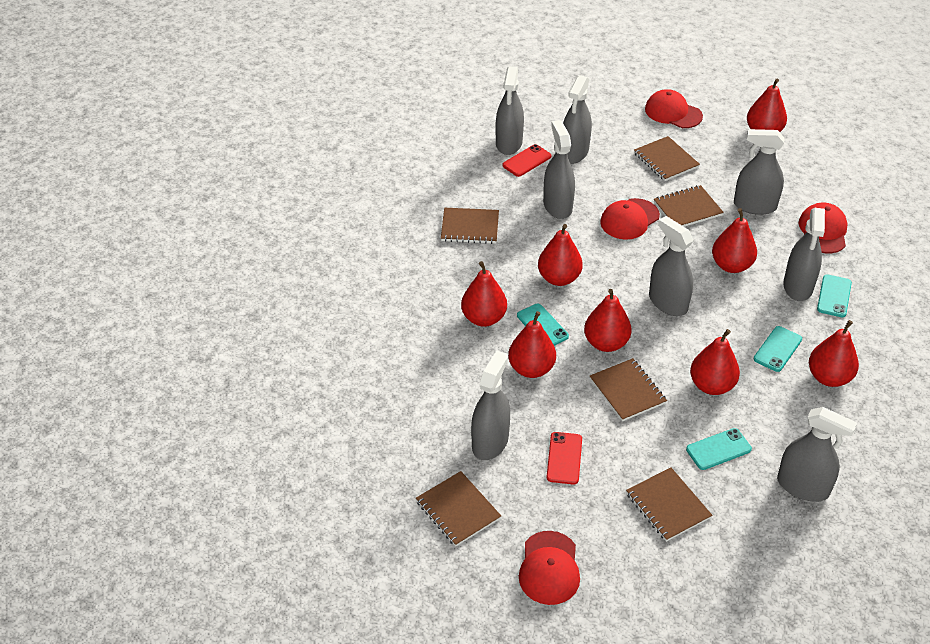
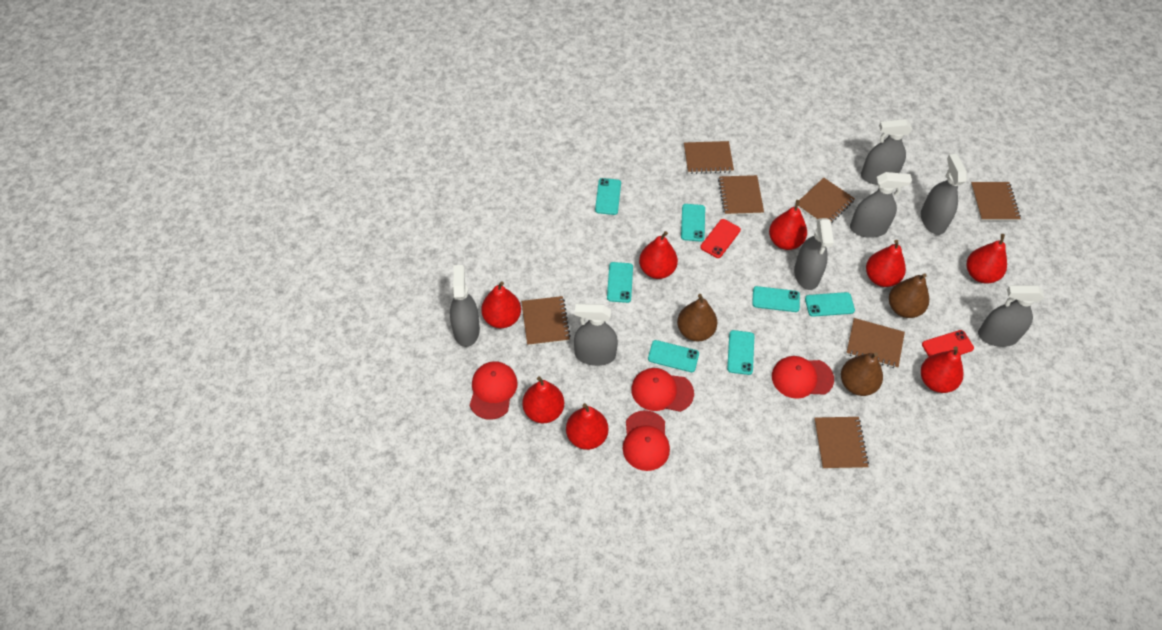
brown notebook: 6 -> 7
brown pear: 0 -> 3
grey spray bottle: 8 -> 7
turquoise phone: 4 -> 7

